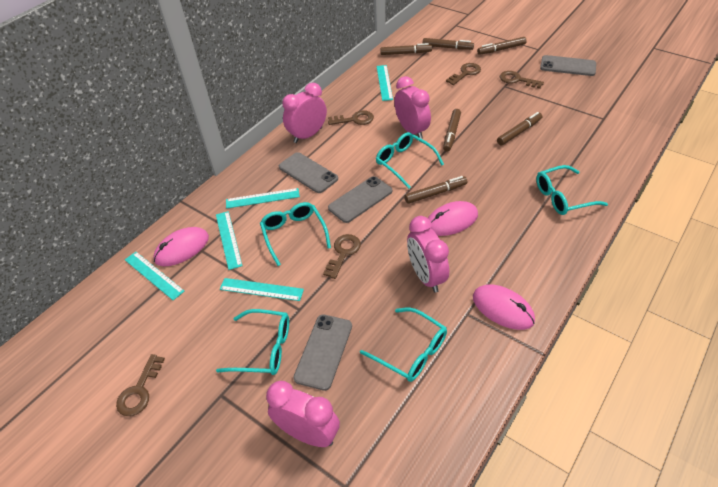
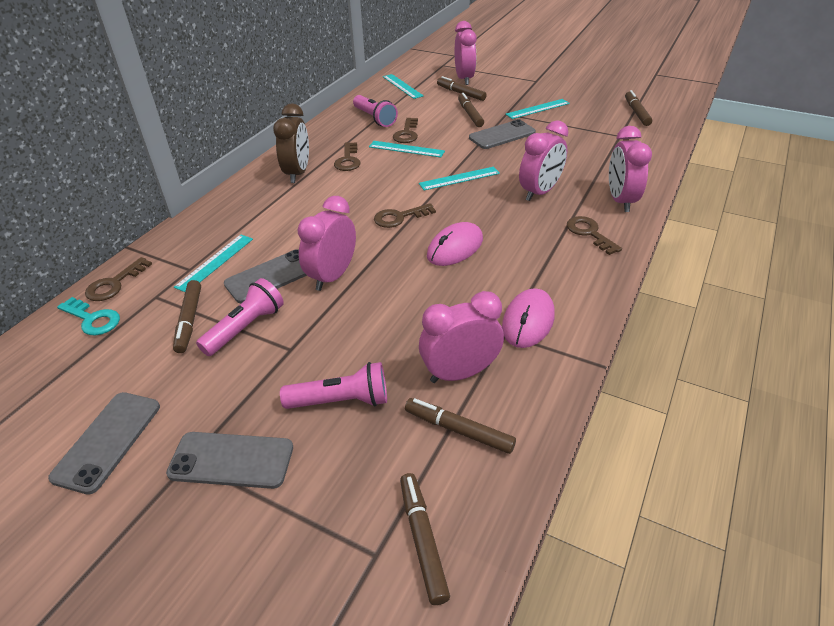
brown clock: 0 -> 1
pink clock: 4 -> 5
pink flashlight: 0 -> 3
pink mouse: 3 -> 2
turquoise glasses: 5 -> 0
turquoise key: 0 -> 1

